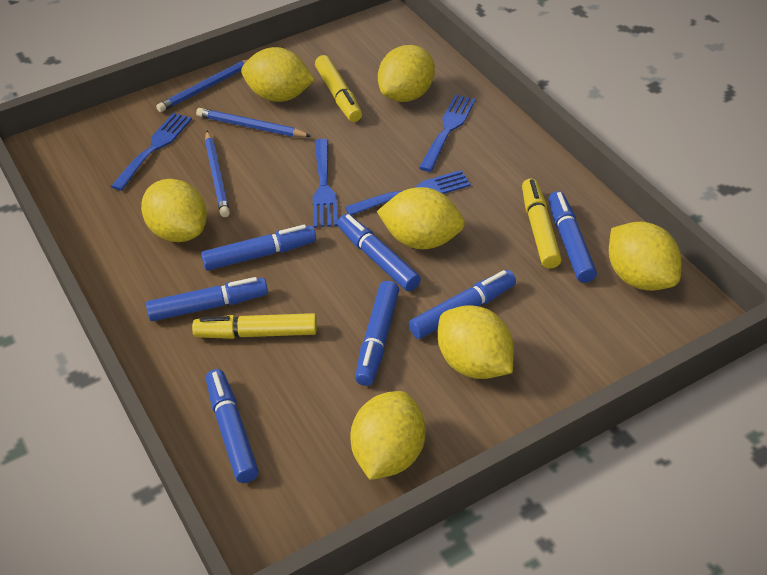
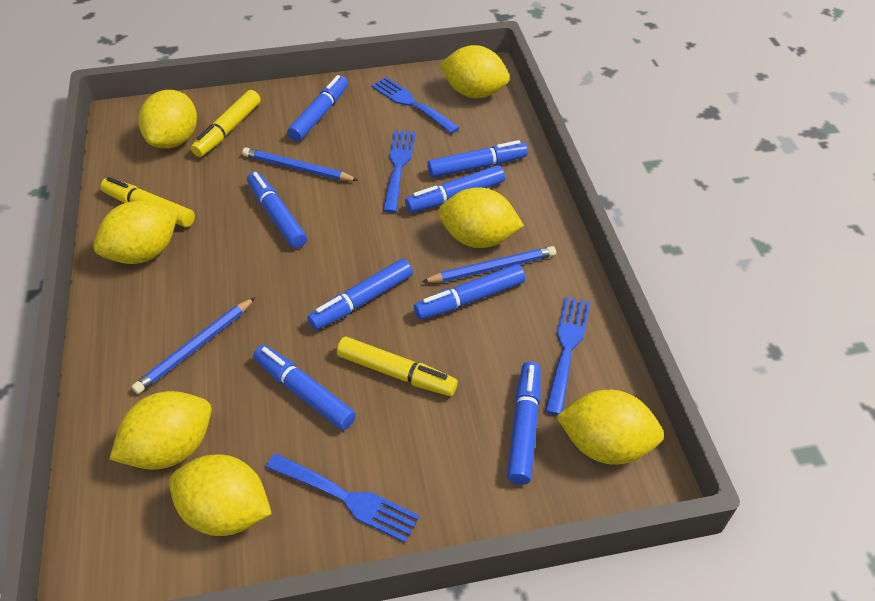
blue marker: 7 -> 8

